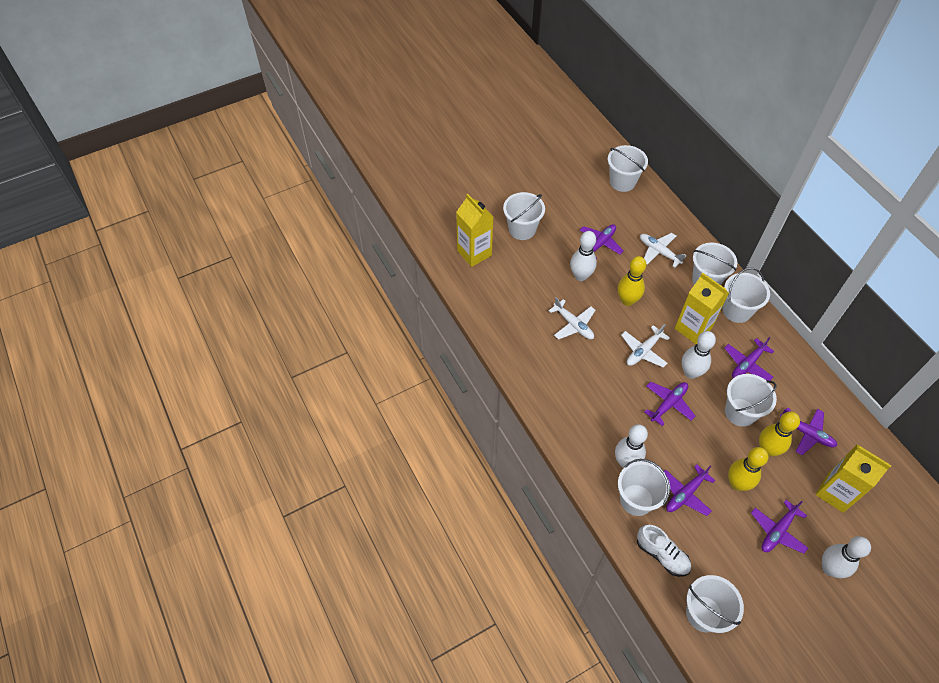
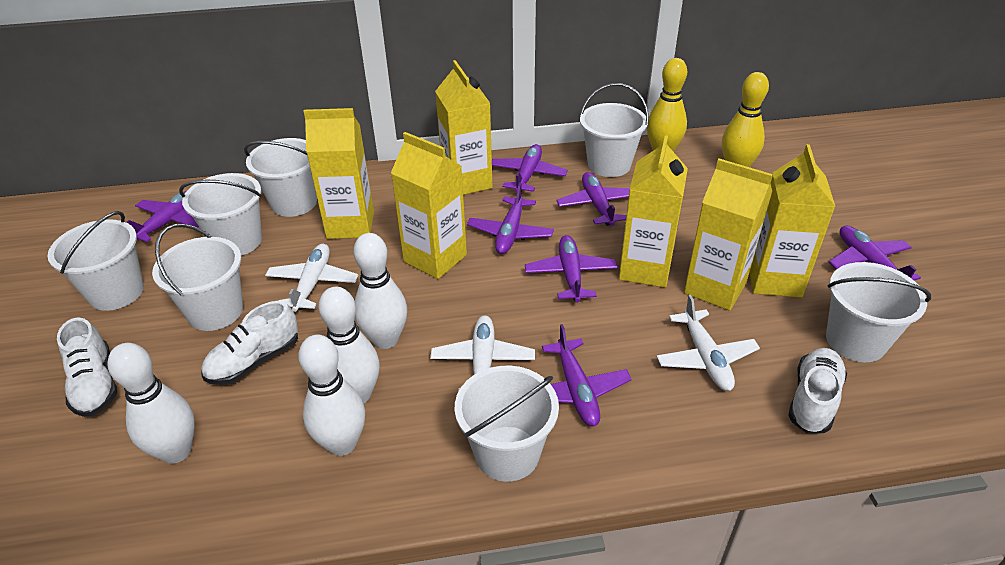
purple plane: 6 -> 7
white shoe: 1 -> 3
yellow bowling pin: 3 -> 2
yellow carton: 3 -> 6

